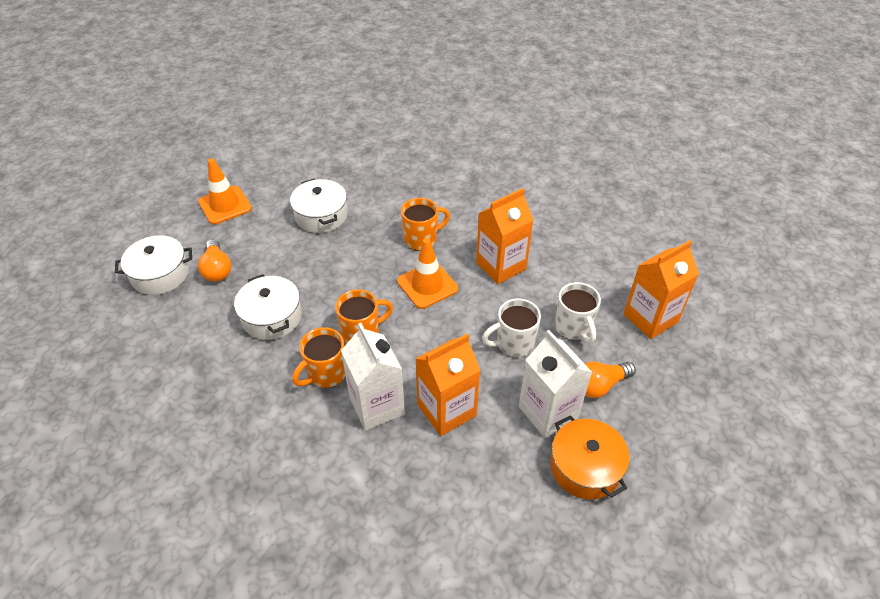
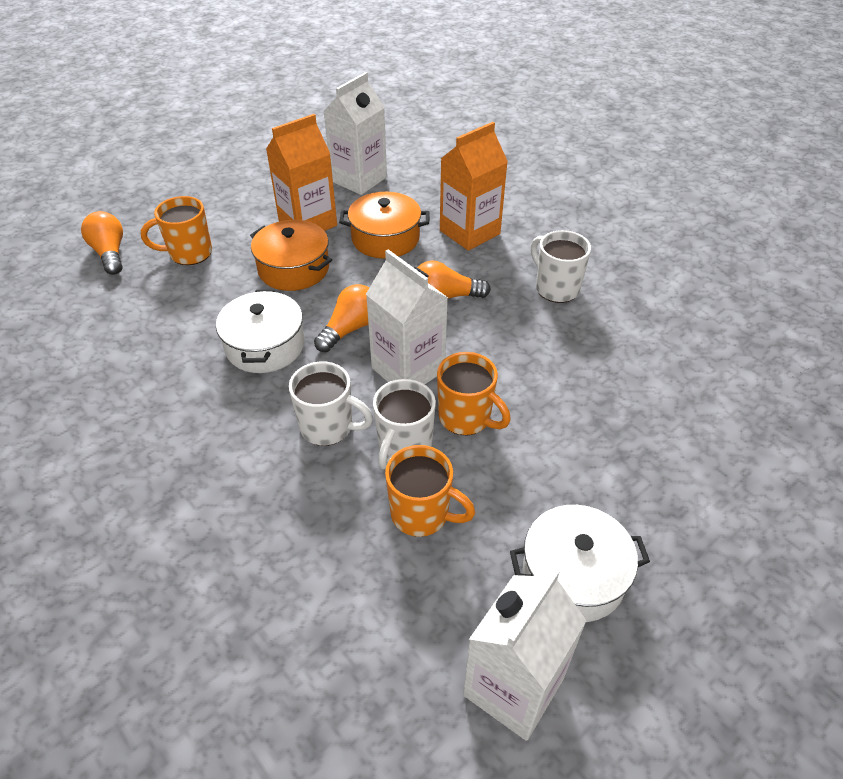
orange carton: 3 -> 2
orange light bulb: 2 -> 3
orange pot: 1 -> 2
orange traffic cone: 2 -> 0
white carton: 2 -> 3
white mug: 2 -> 3
white pot: 3 -> 2

